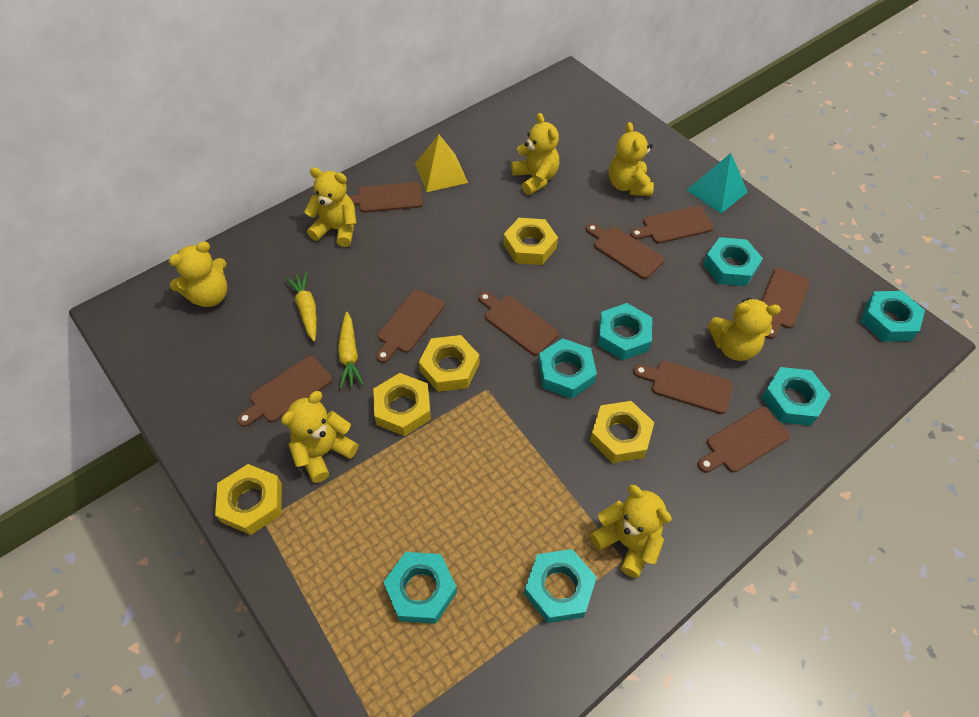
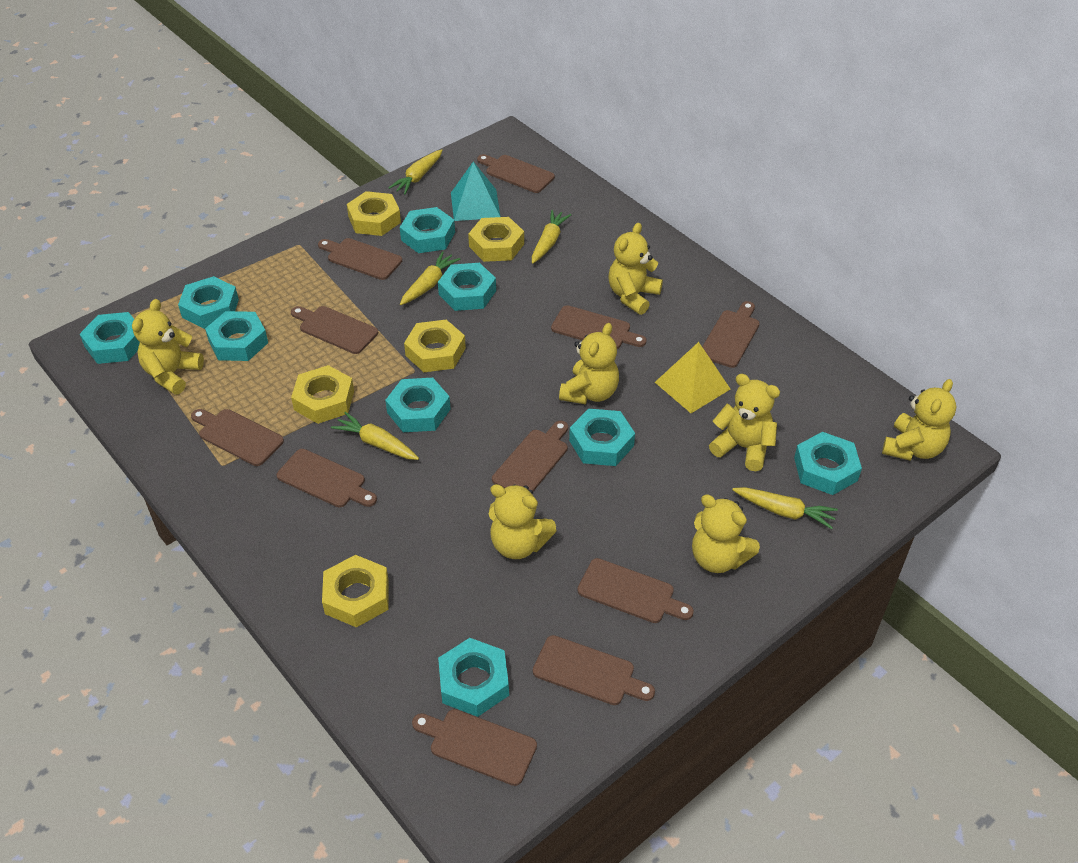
brown cutting board: 9 -> 11
turquoise nut: 7 -> 9
yellow carrot: 2 -> 5

